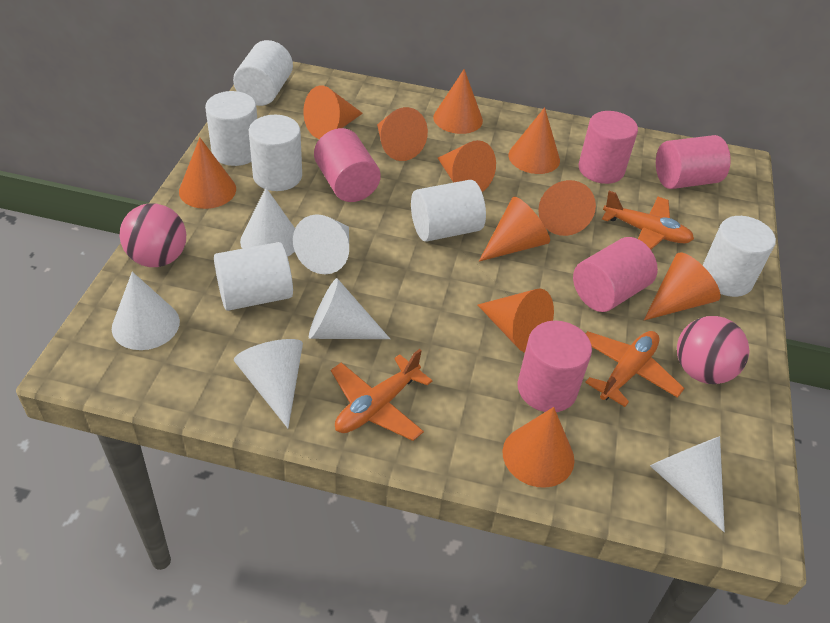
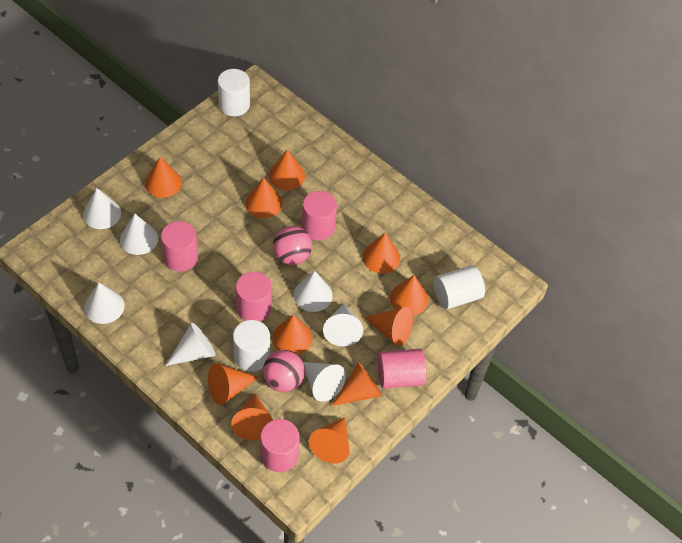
orange plane: 3 -> 0
white cone: 6 -> 7
white cylinder: 6 -> 3

